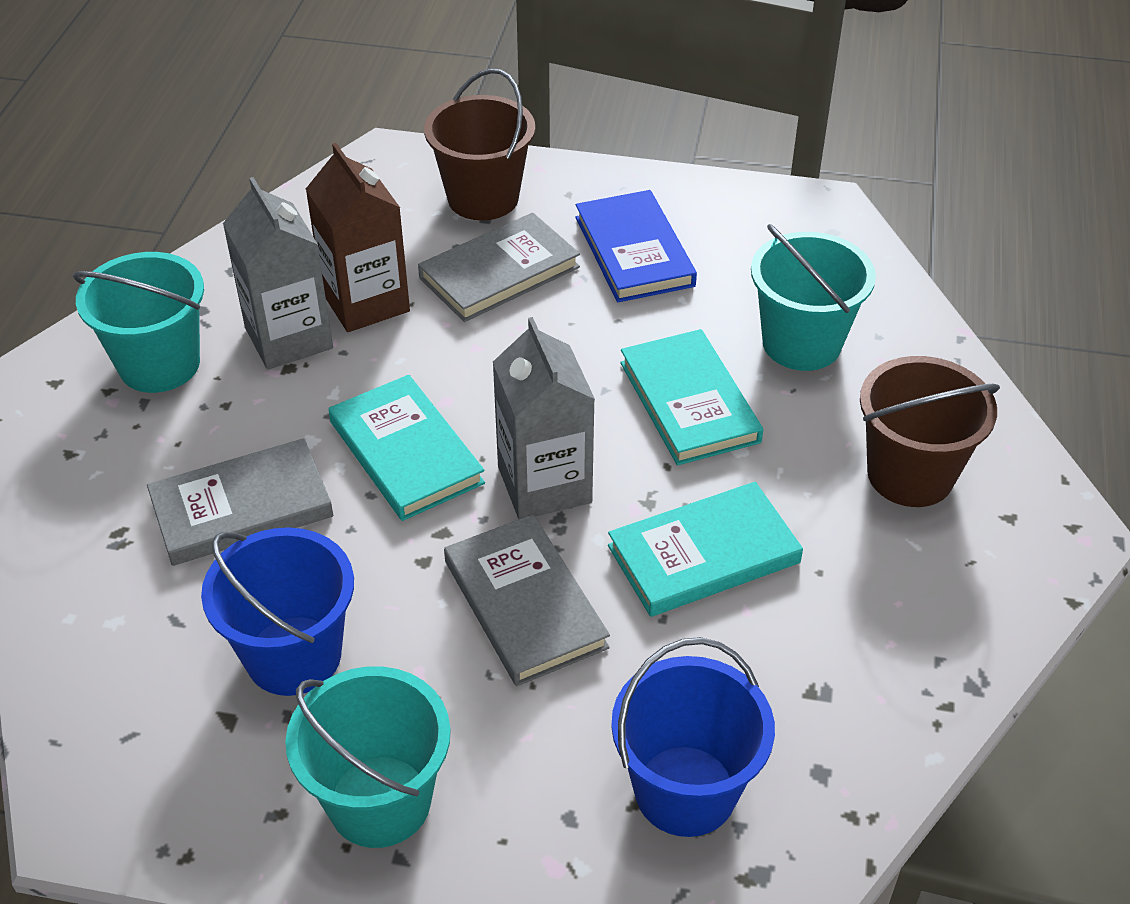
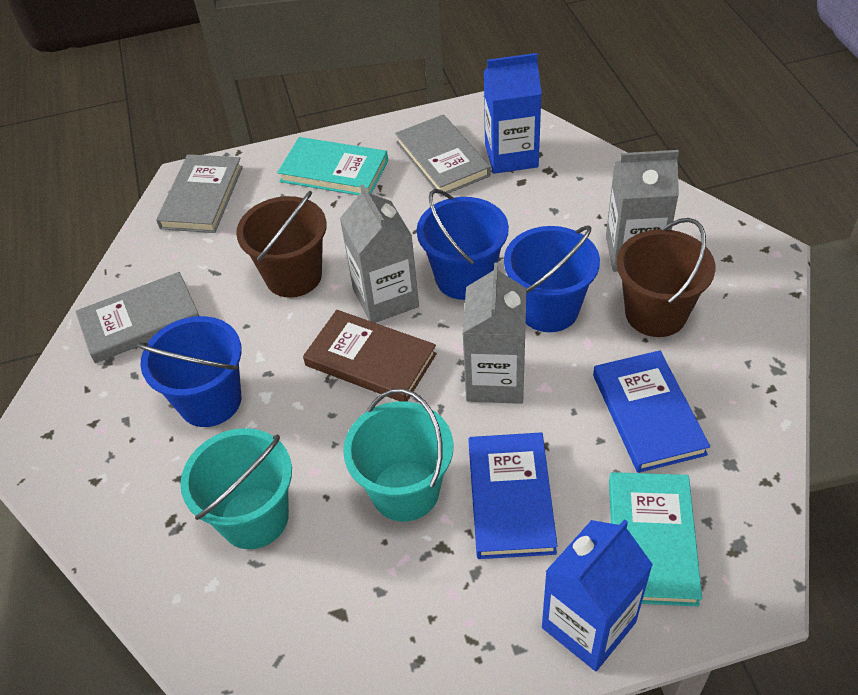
blue book: 1 -> 2
blue bucket: 2 -> 3
blue carton: 0 -> 2
brown book: 0 -> 1
brown carton: 1 -> 0
grey carton: 2 -> 3
turquoise book: 3 -> 2
turquoise bucket: 3 -> 2

